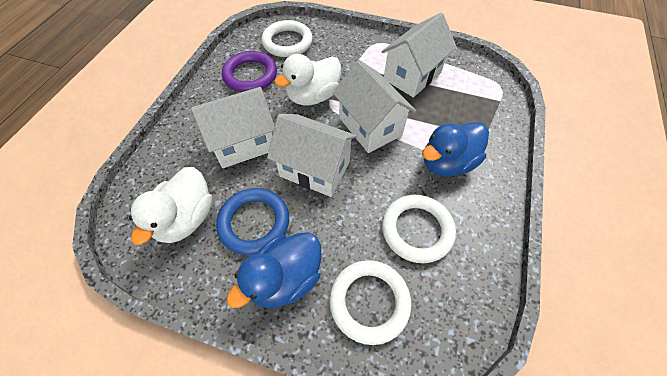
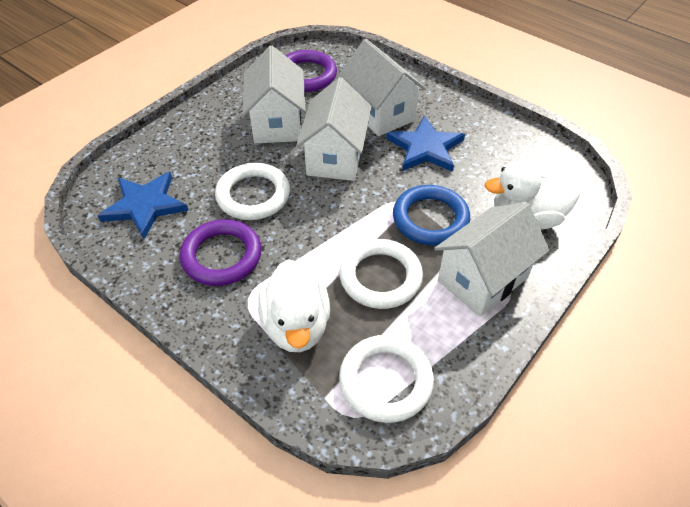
blue duck: 2 -> 0
blue star: 0 -> 2
purple ring: 1 -> 2

